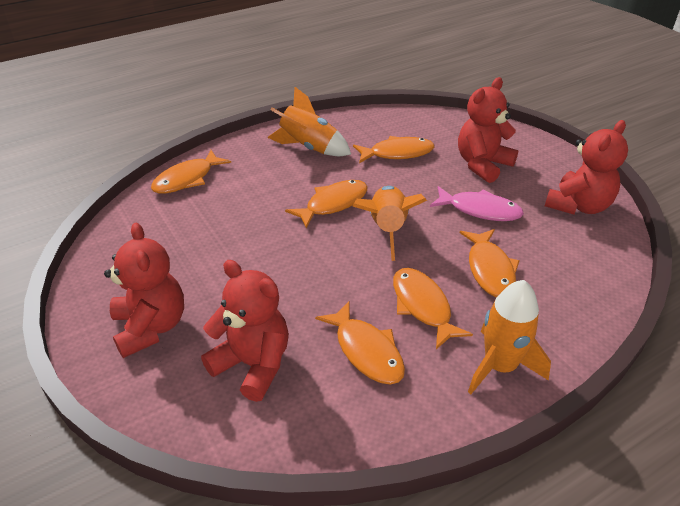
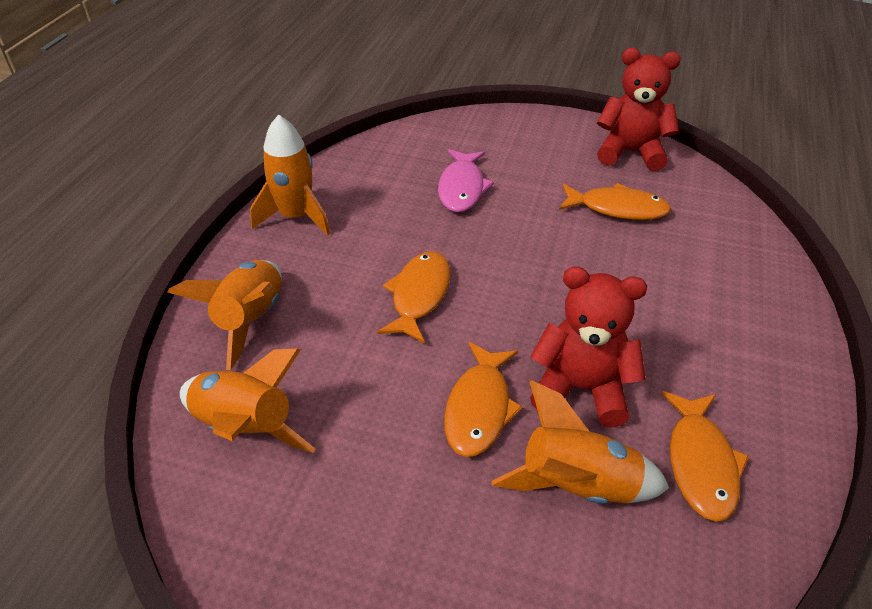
orange fish: 6 -> 4
orange rocket: 3 -> 4
red teddy bear: 4 -> 2

